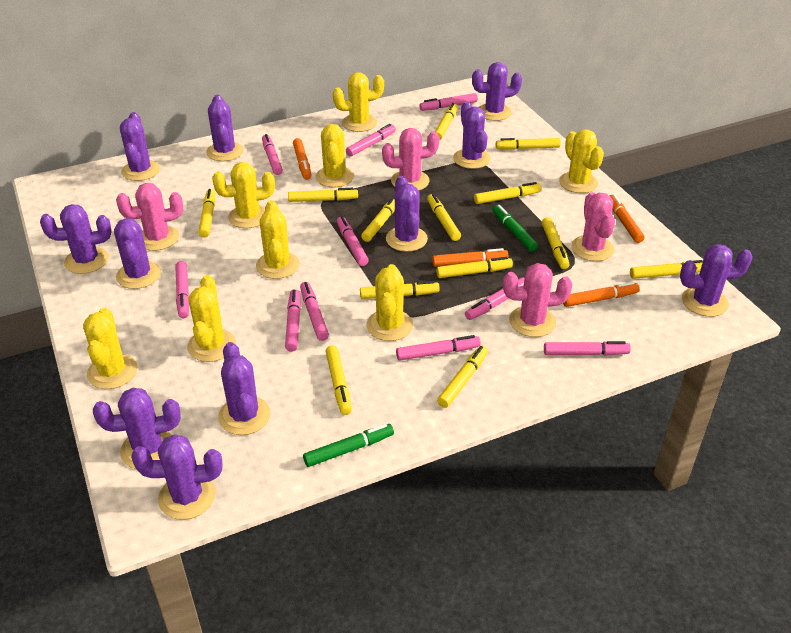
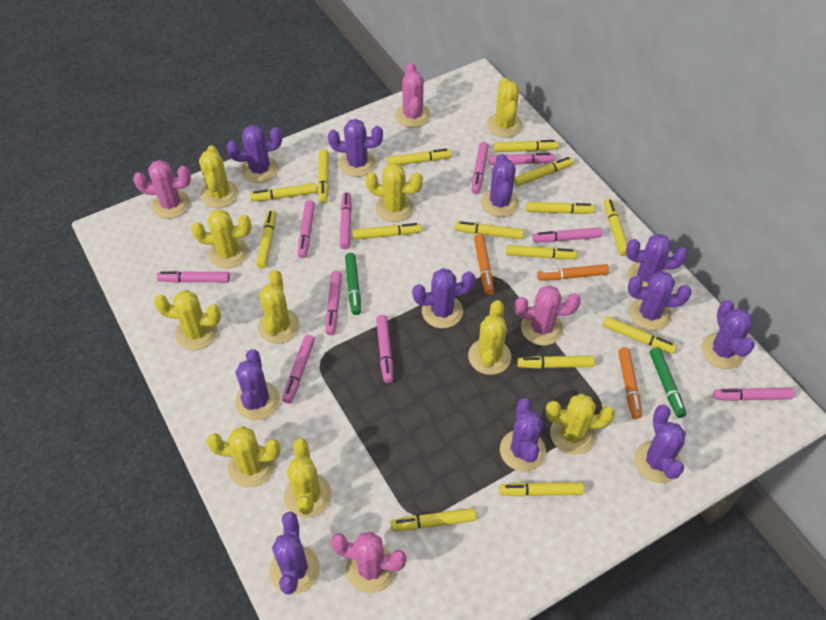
orange marker: 4 -> 3
yellow cactus: 8 -> 10
yellow marker: 13 -> 15

